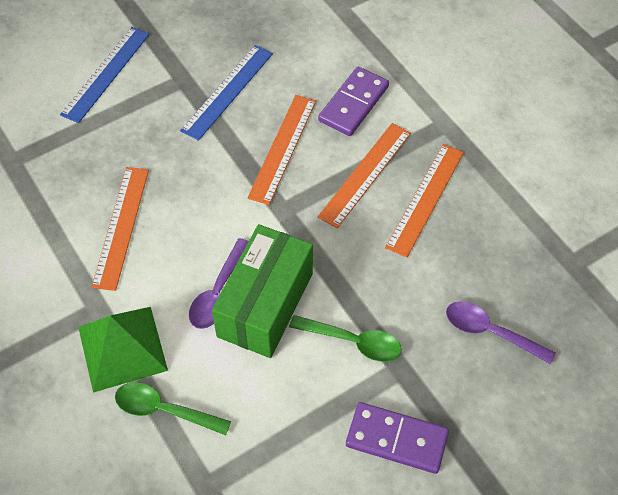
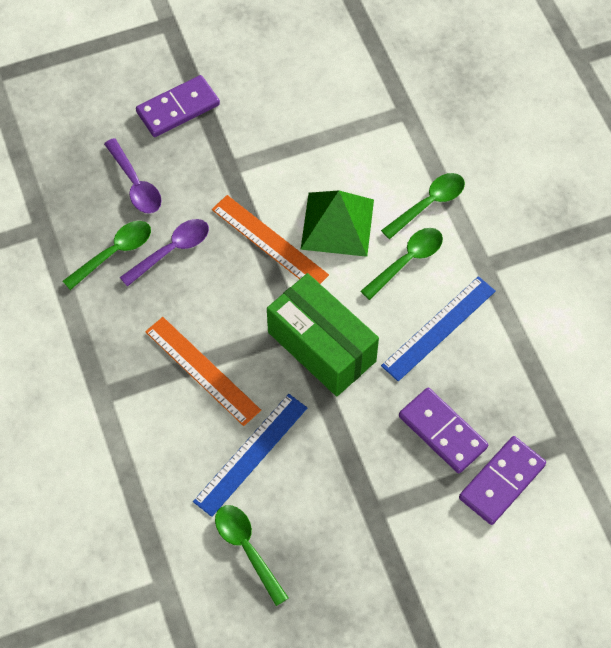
green spoon: 2 -> 4
orange ruler: 4 -> 2
purple domino: 2 -> 3

